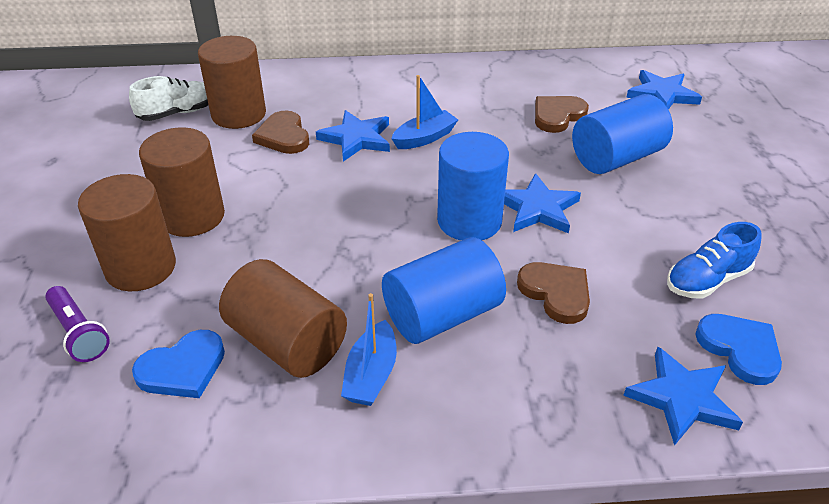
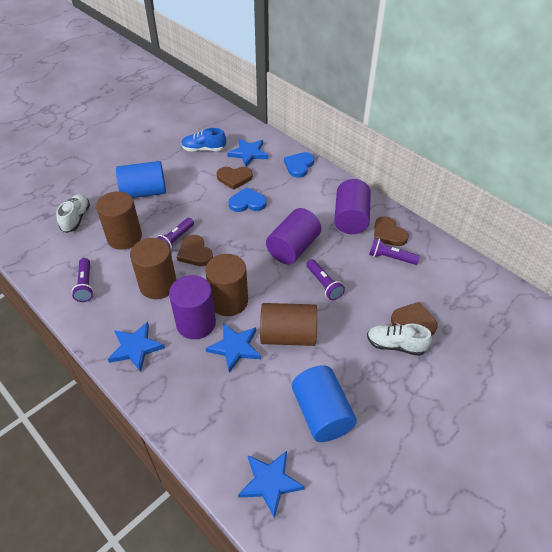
blue boat: 2 -> 0
blue cylinder: 3 -> 2
brown heart: 3 -> 4
purple cylinder: 0 -> 3
purple flashlight: 1 -> 4
white shoe: 1 -> 2

